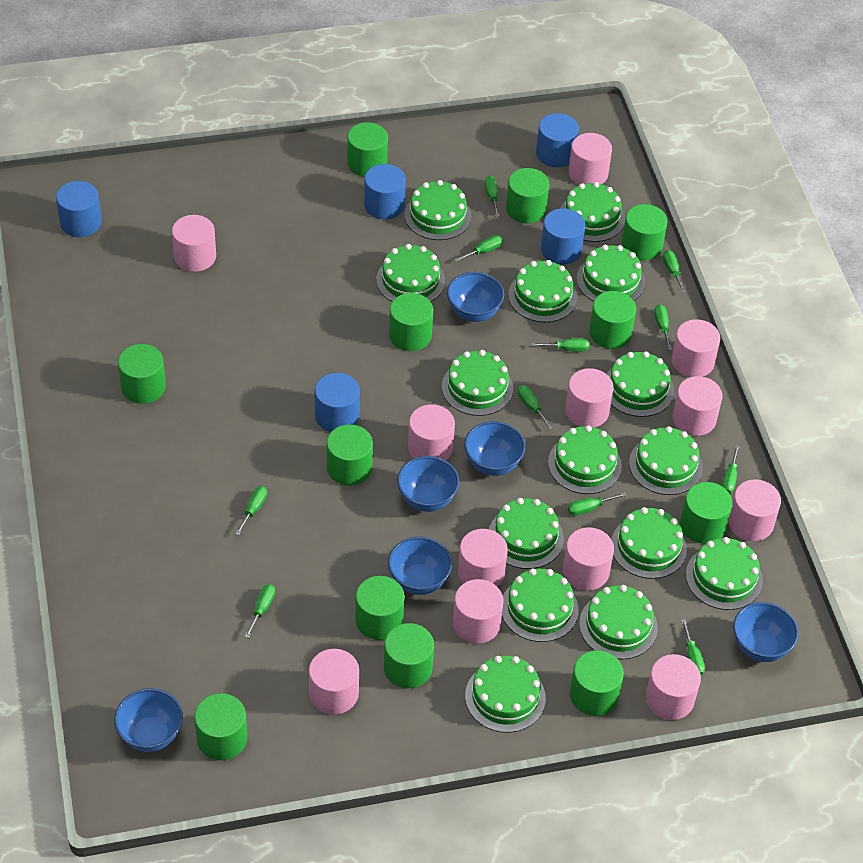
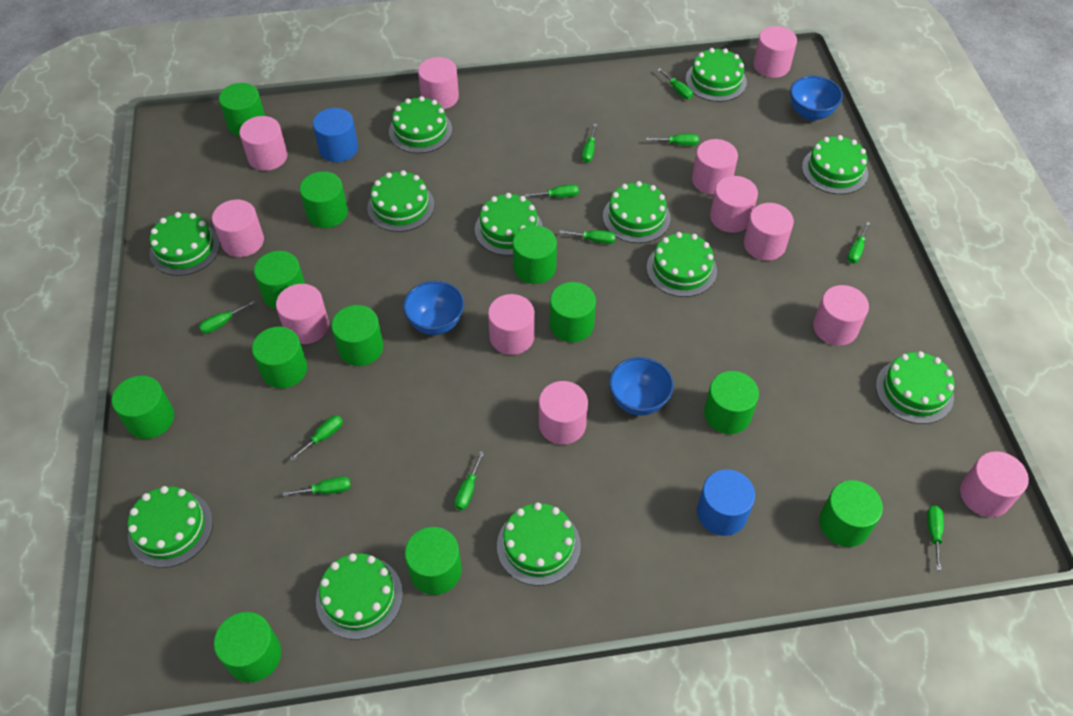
blue bowl: 6 -> 3
blue cylinder: 5 -> 2
green cake: 15 -> 12

